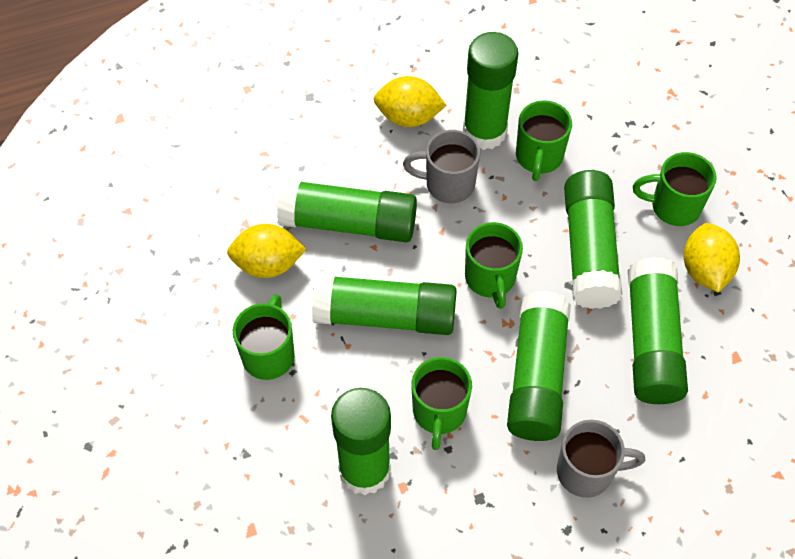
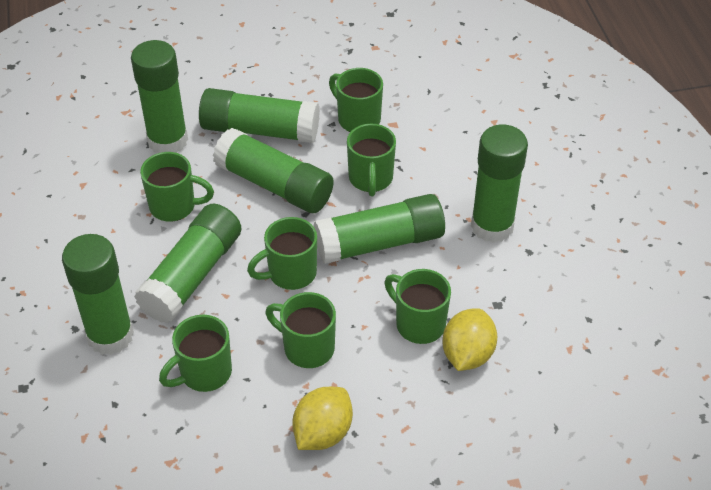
green mug: 5 -> 7
grey mug: 2 -> 0
yellow lemon: 3 -> 2

